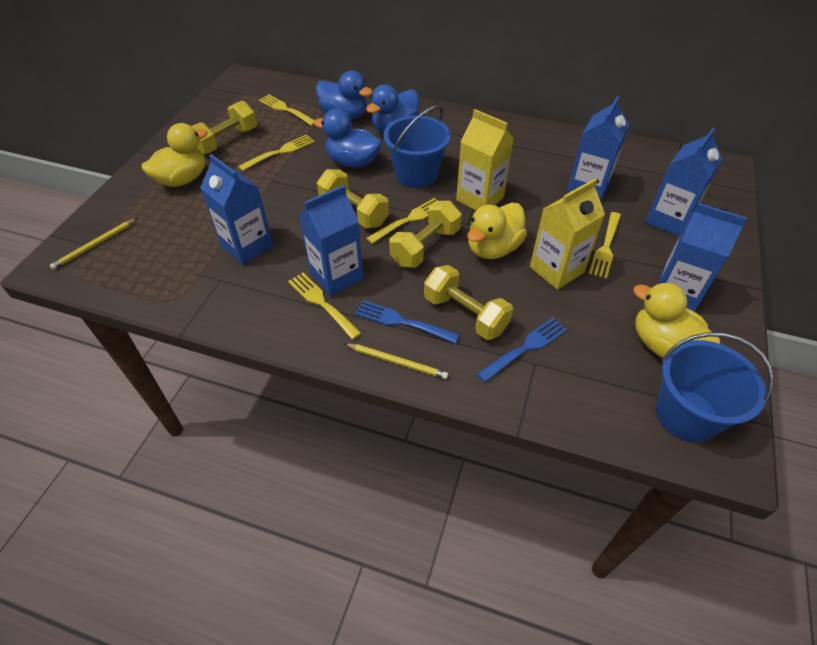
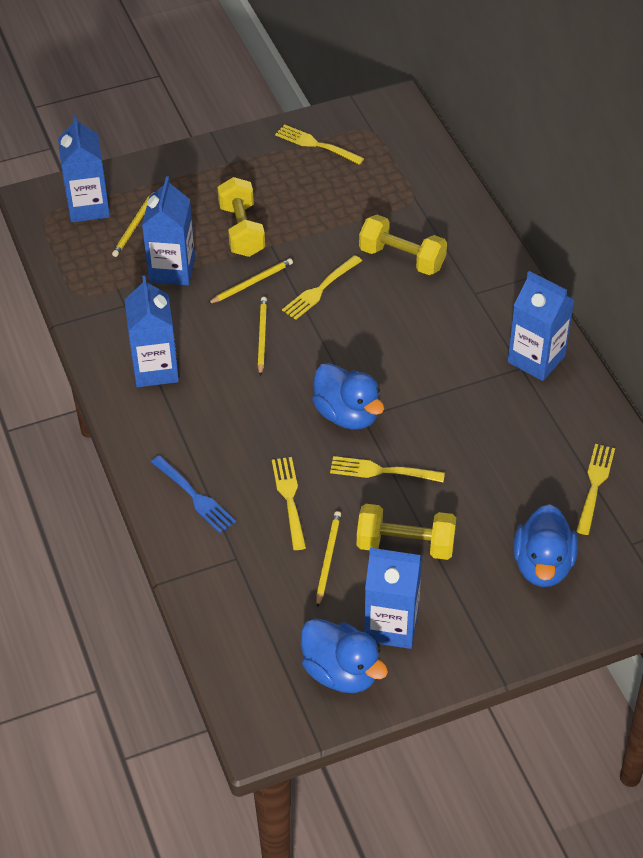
blue bucket: 2 -> 0
blue fork: 2 -> 1
yellow carton: 2 -> 0
yellow duck: 3 -> 0
yellow dumbbell: 4 -> 3
yellow pencil: 2 -> 4

